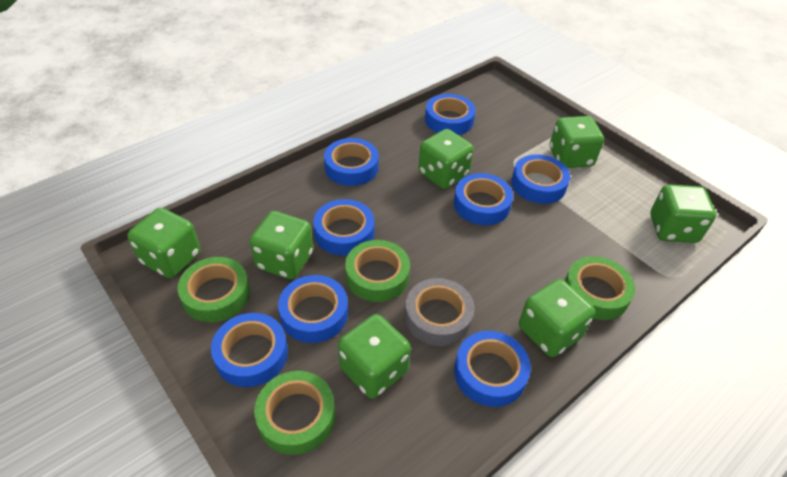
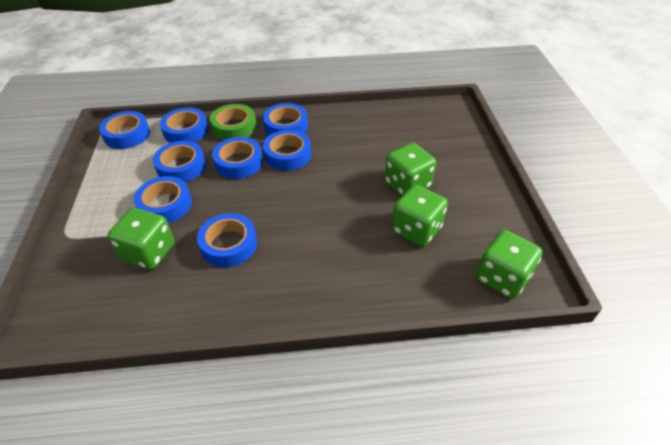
green dice: 7 -> 4
green tape: 4 -> 1
grey tape: 1 -> 0

